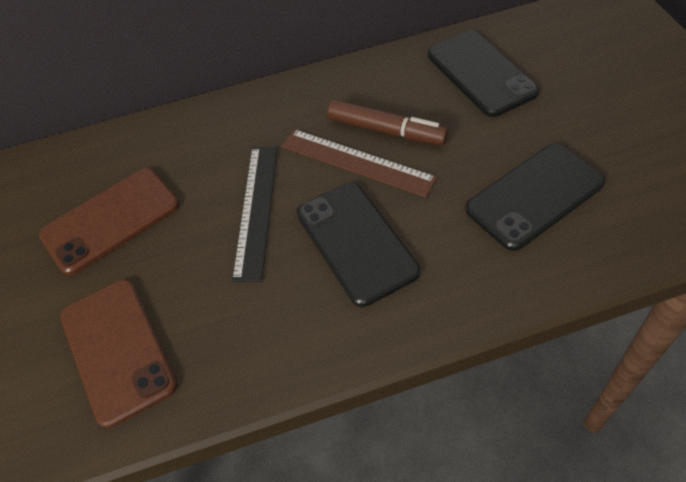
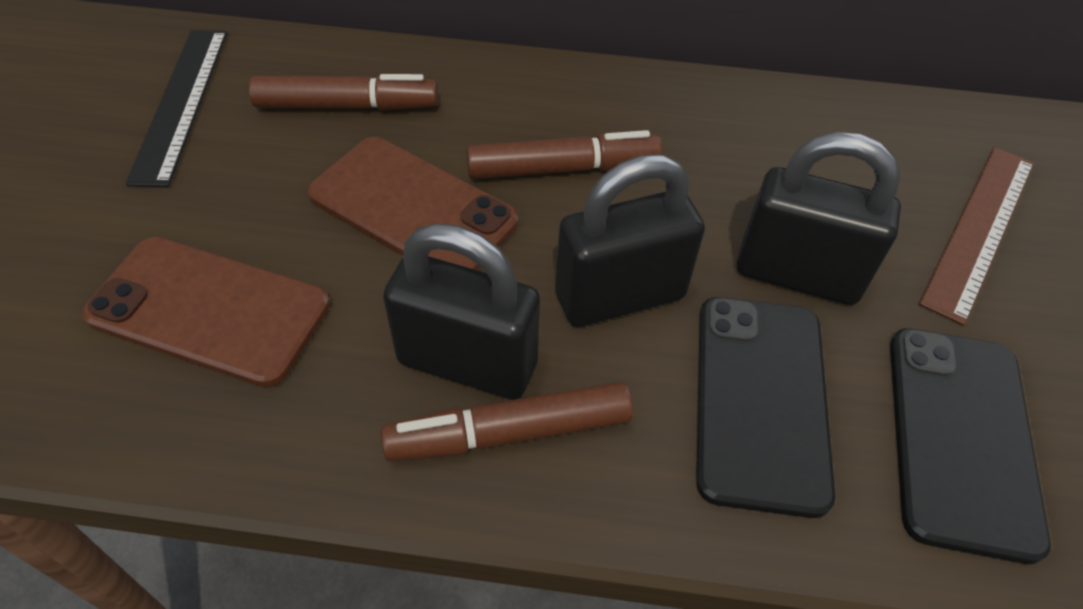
black padlock: 0 -> 3
black phone: 3 -> 2
brown marker: 1 -> 3

